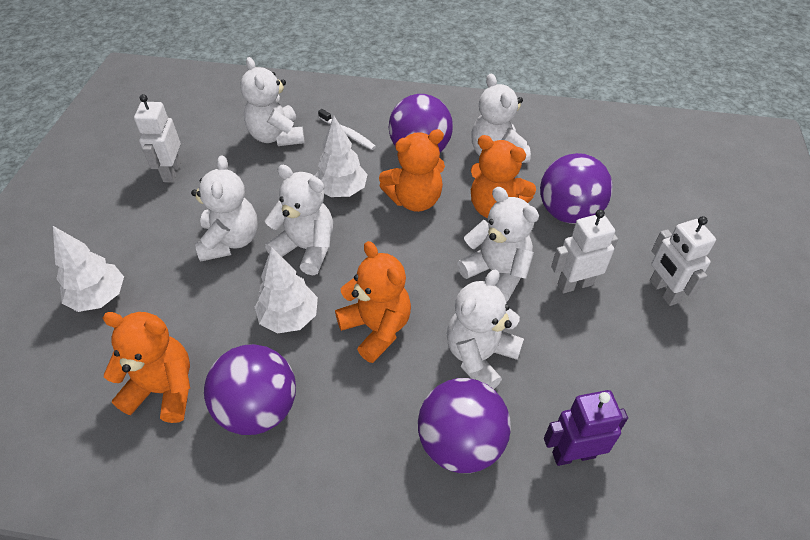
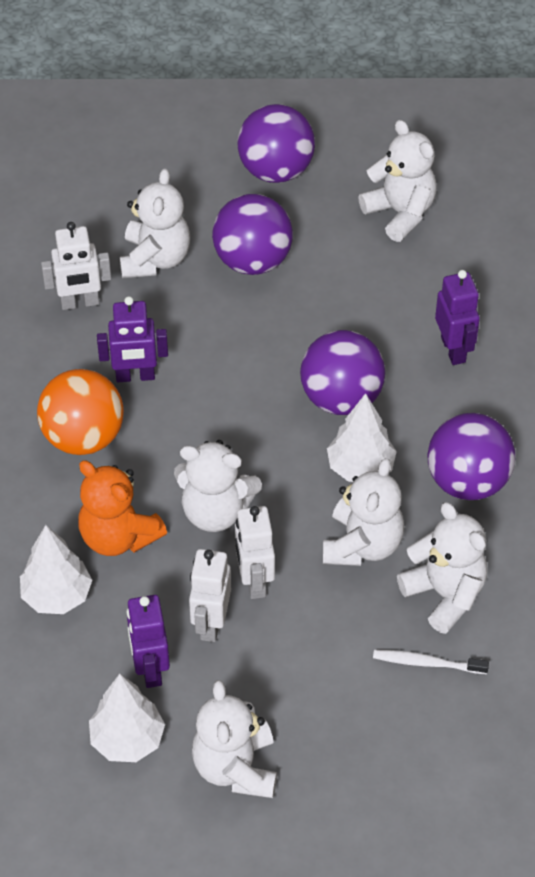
orange ball: 0 -> 1
orange teddy bear: 4 -> 1
purple robot: 1 -> 3

